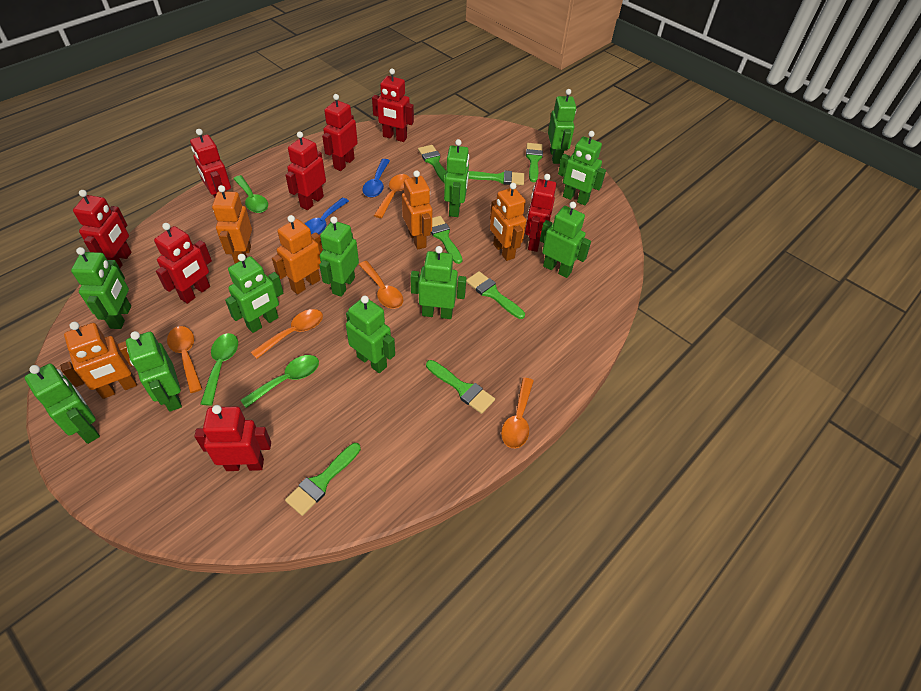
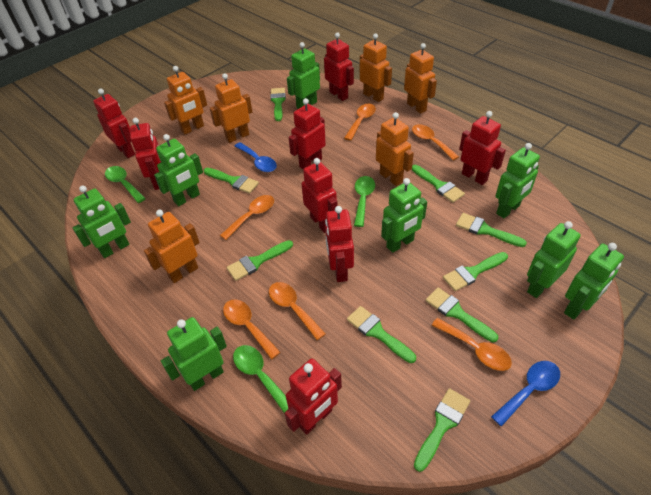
green brush: 7 -> 9
green robot: 11 -> 8
orange robot: 5 -> 6
orange spoon: 5 -> 6

